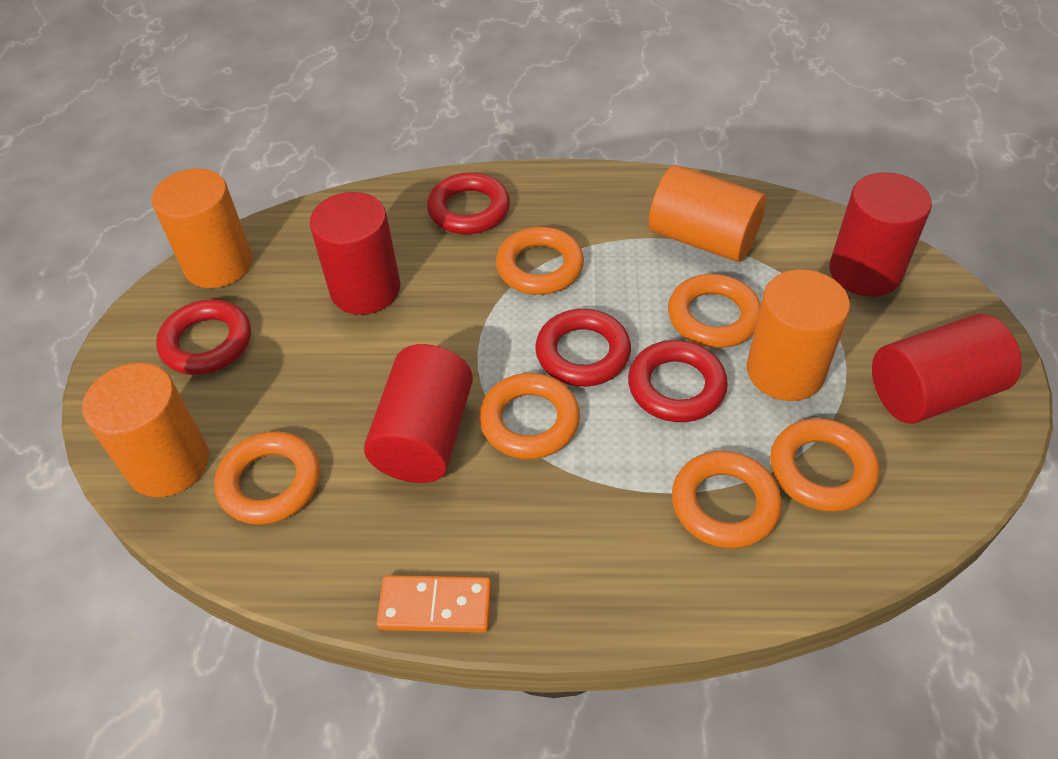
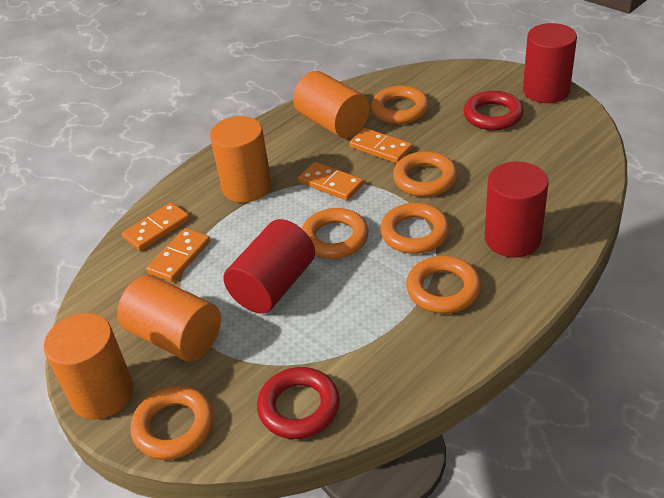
orange domino: 1 -> 4
red cylinder: 4 -> 3
red ring: 4 -> 2

